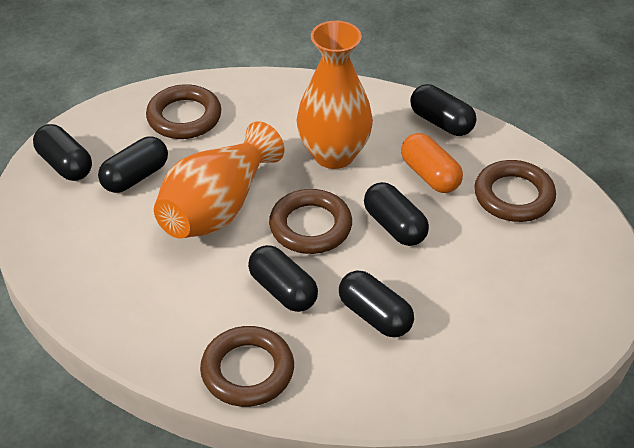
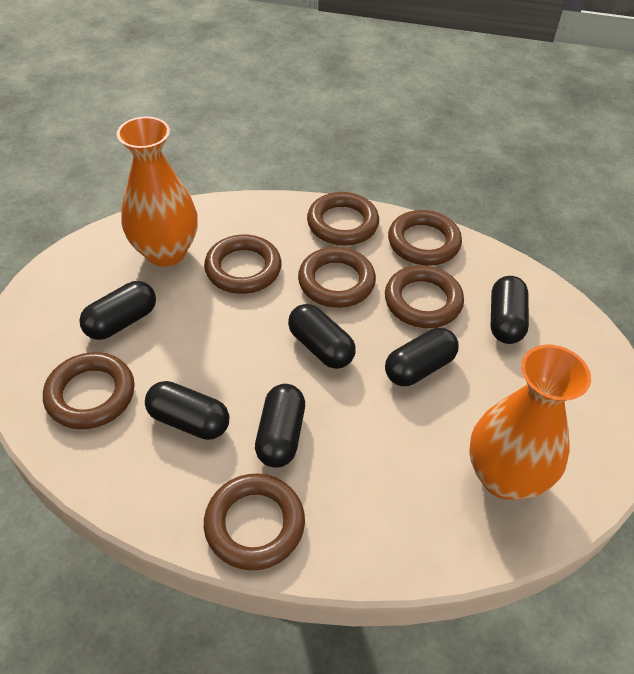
brown ring: 4 -> 7
orange capsule: 1 -> 0

